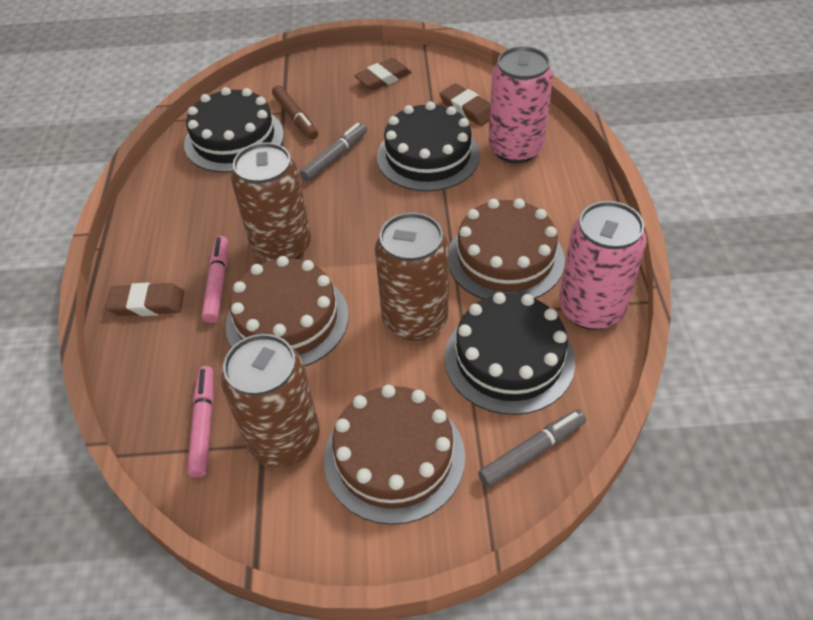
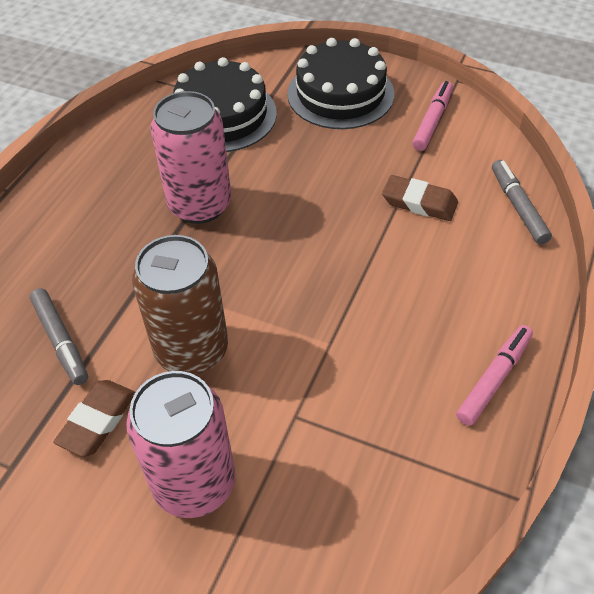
black cake: 3 -> 2
brown cake: 3 -> 0
brown can: 3 -> 1
brown eraser: 3 -> 2
brown marker: 1 -> 0

